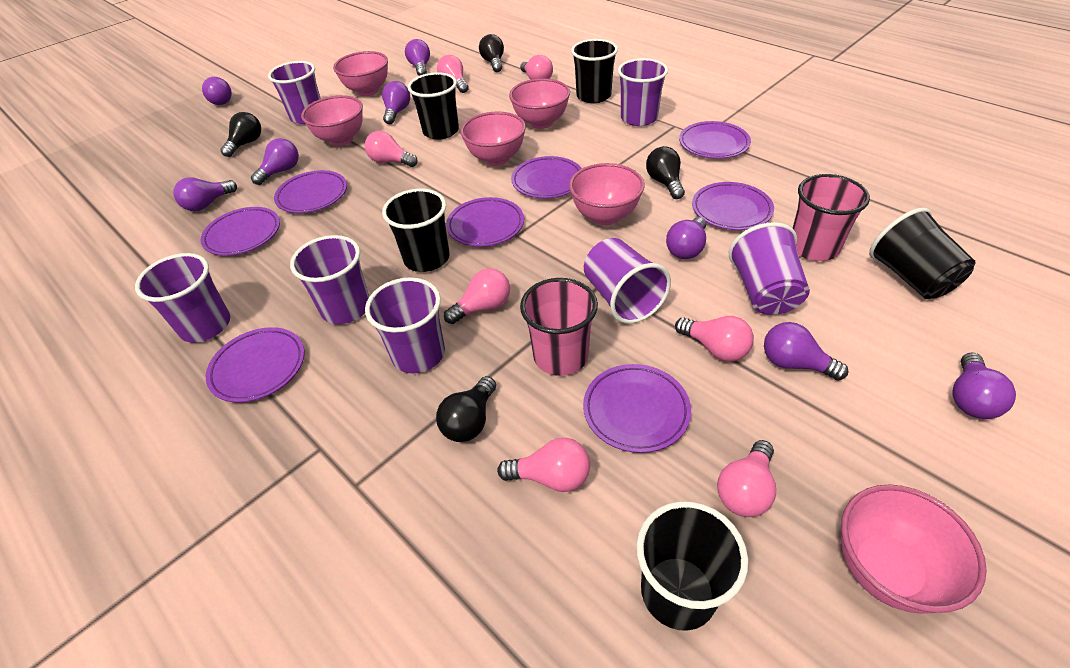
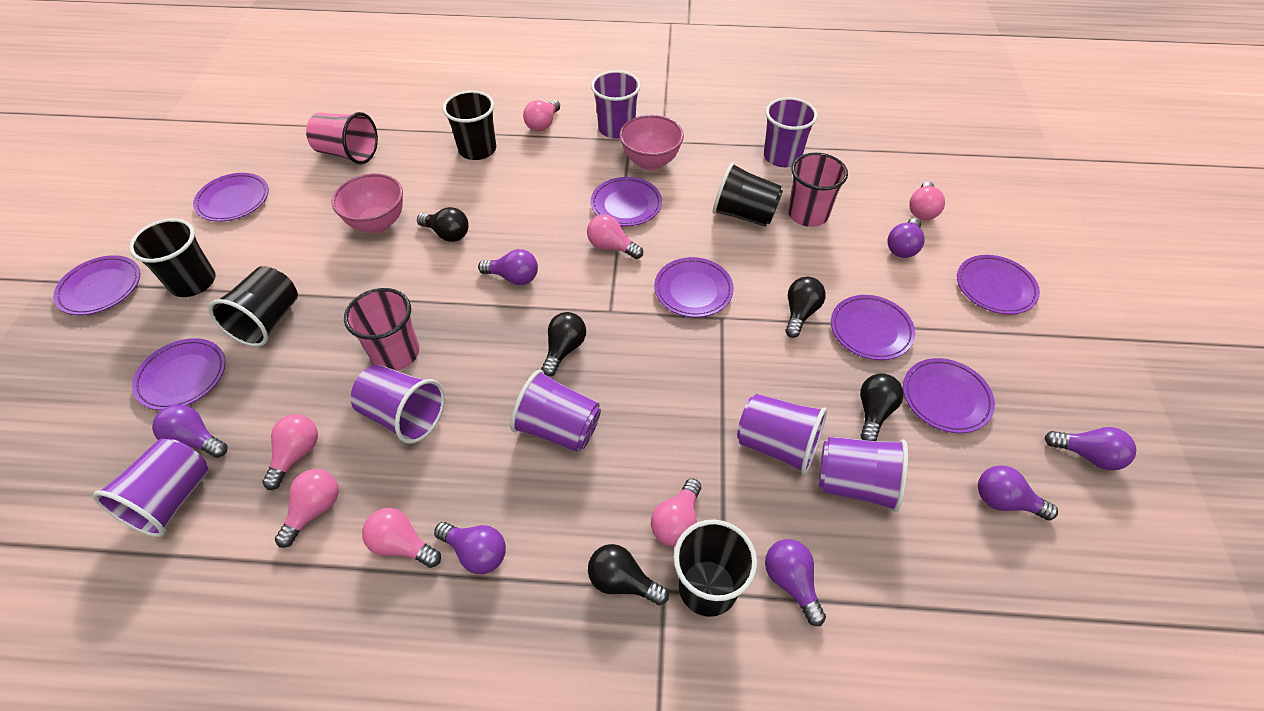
black light bulb: 4 -> 5
pink bowl: 6 -> 2
pink cup: 2 -> 3
purple light bulb: 8 -> 7

